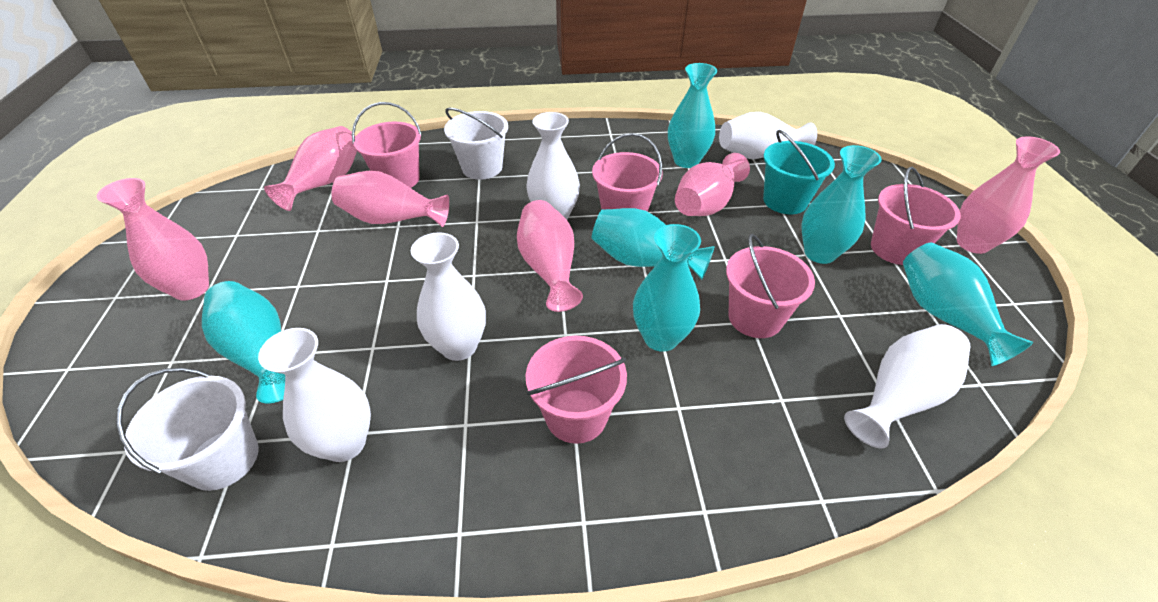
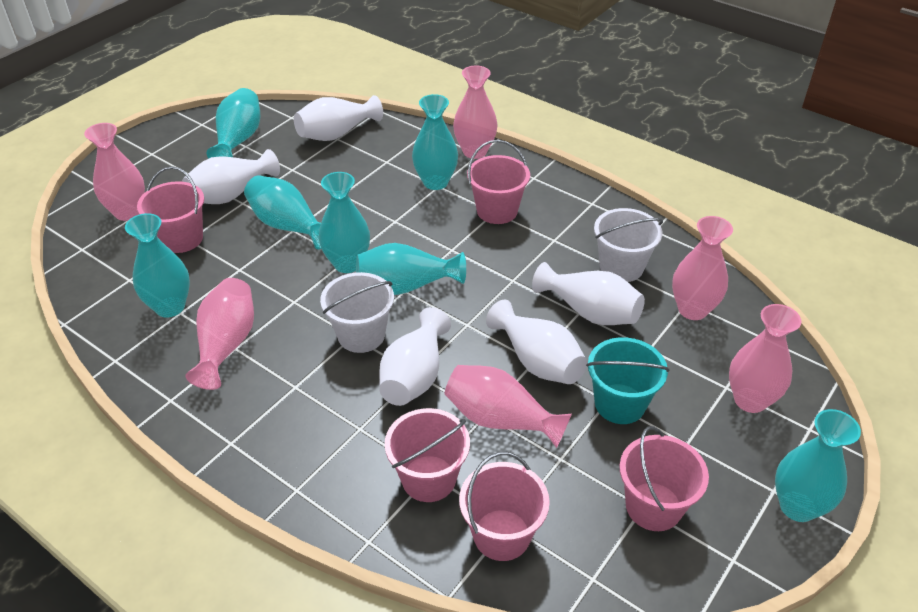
turquoise vase: 6 -> 7

